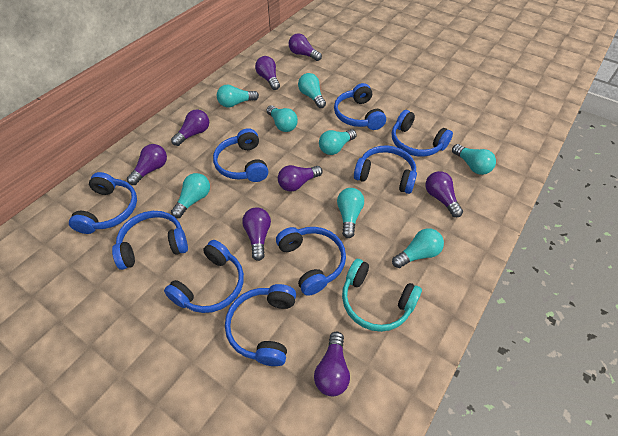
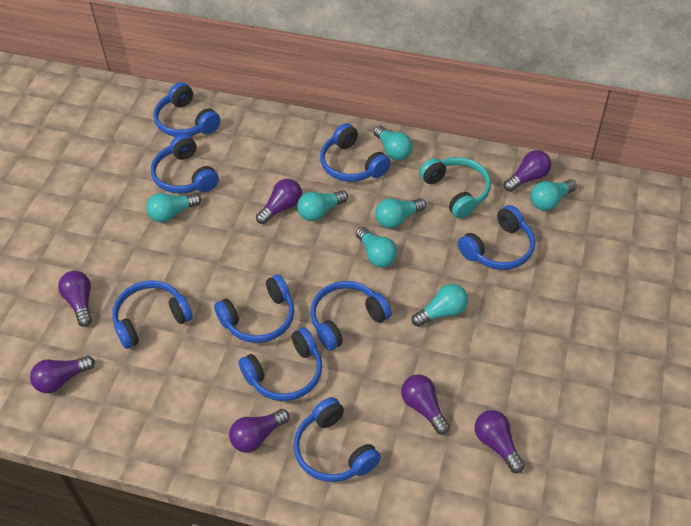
purple light bulb: 8 -> 7
turquoise light bulb: 8 -> 7

